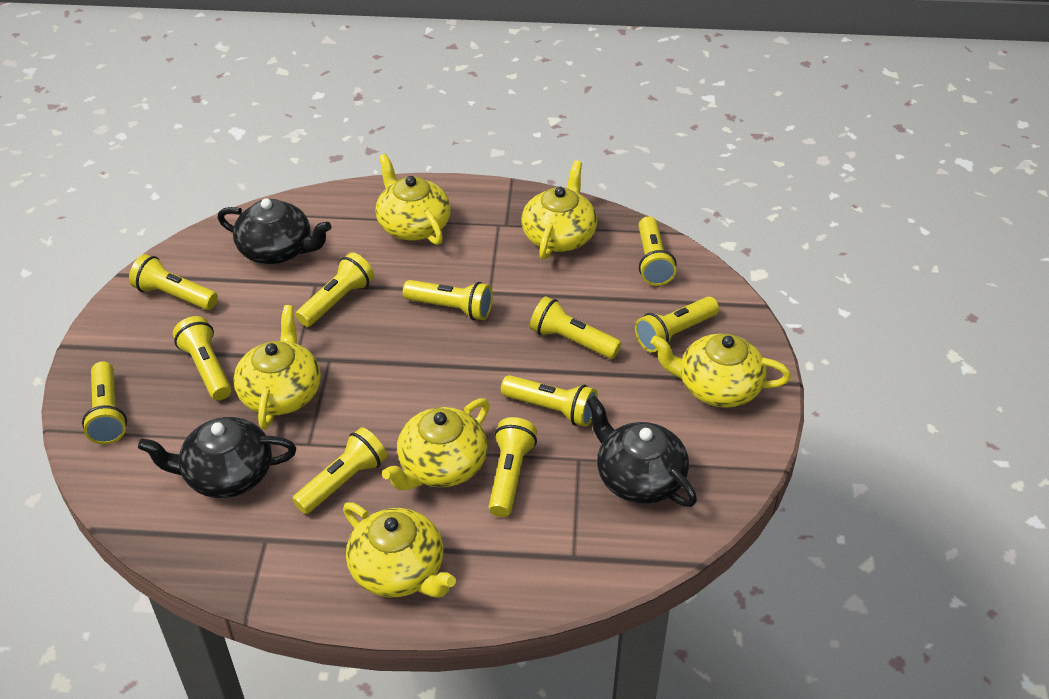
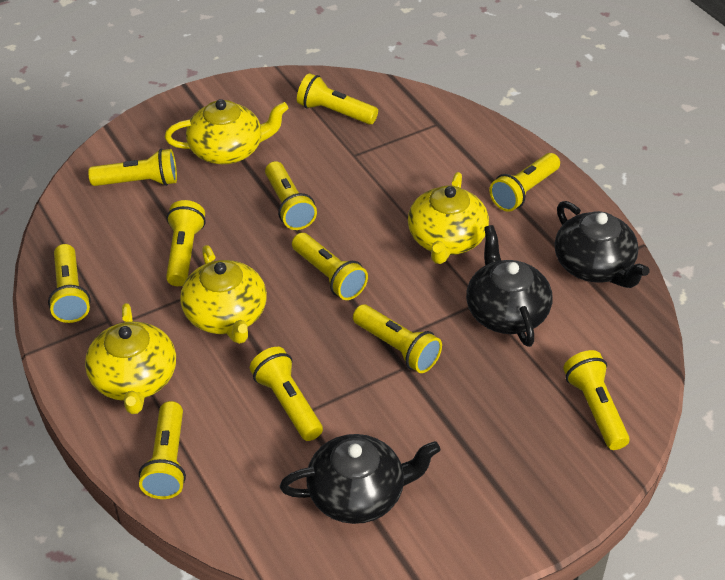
yellow teapot: 6 -> 4

